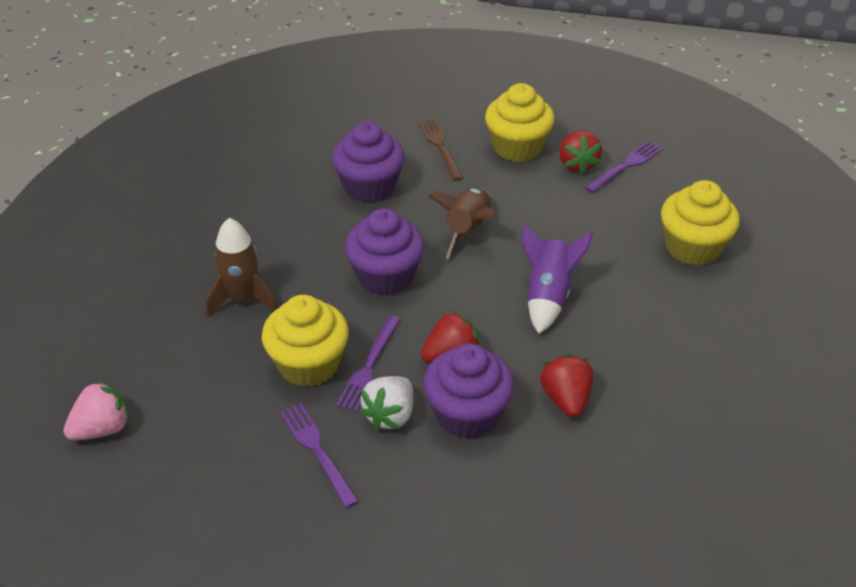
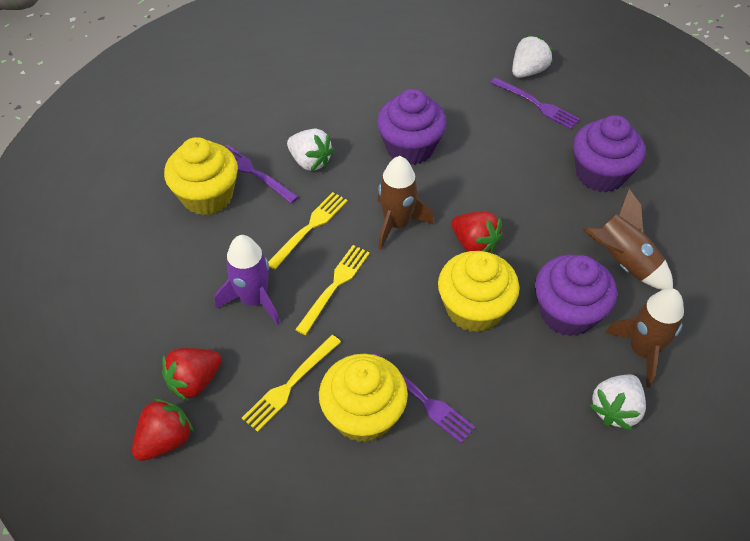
brown fork: 1 -> 0
brown rocket: 2 -> 3
pink strawberry: 1 -> 0
white strawberry: 1 -> 3
yellow fork: 0 -> 3

